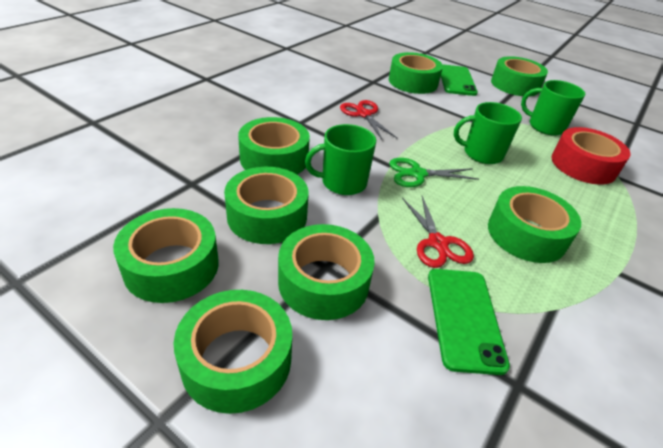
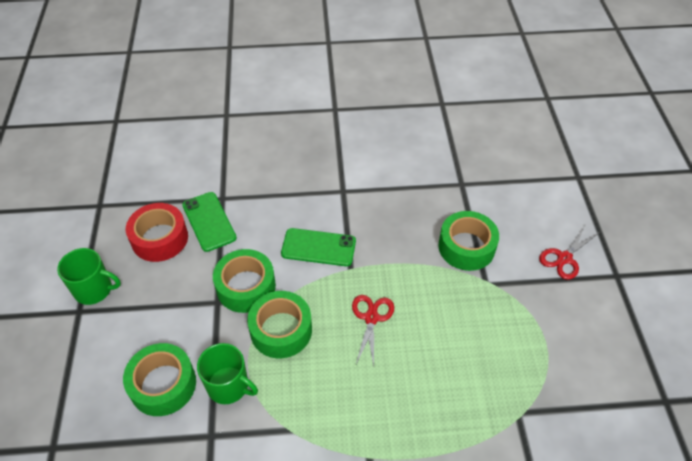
green mug: 3 -> 2
green scissors: 1 -> 0
green tape: 8 -> 4

